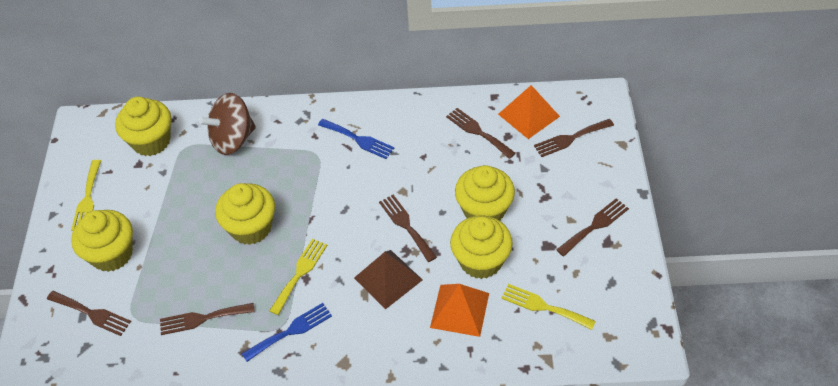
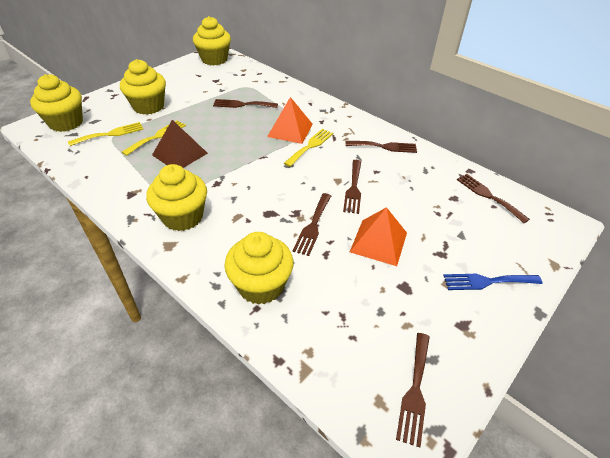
blue fork: 2 -> 1
brown spinning top: 1 -> 0

